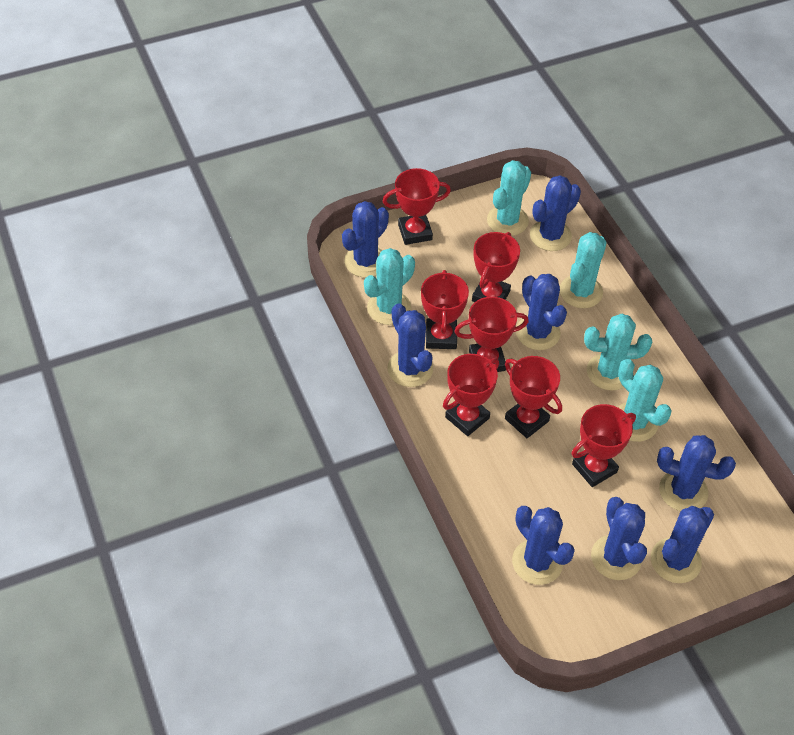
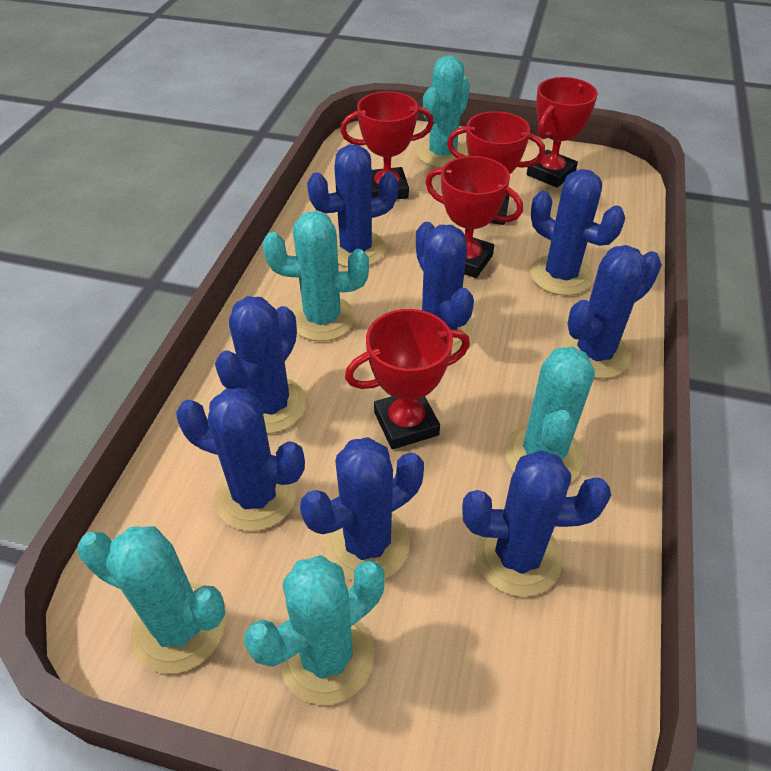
red trophy: 7 -> 5

